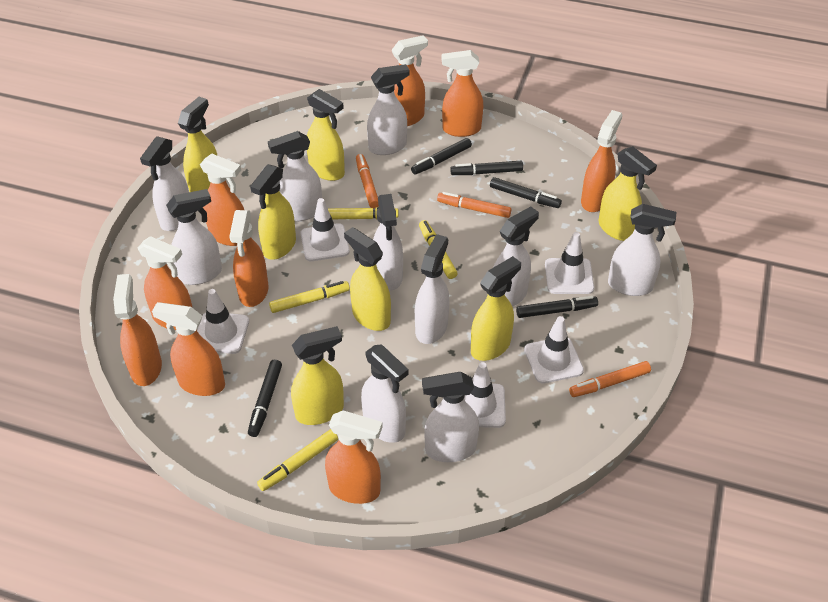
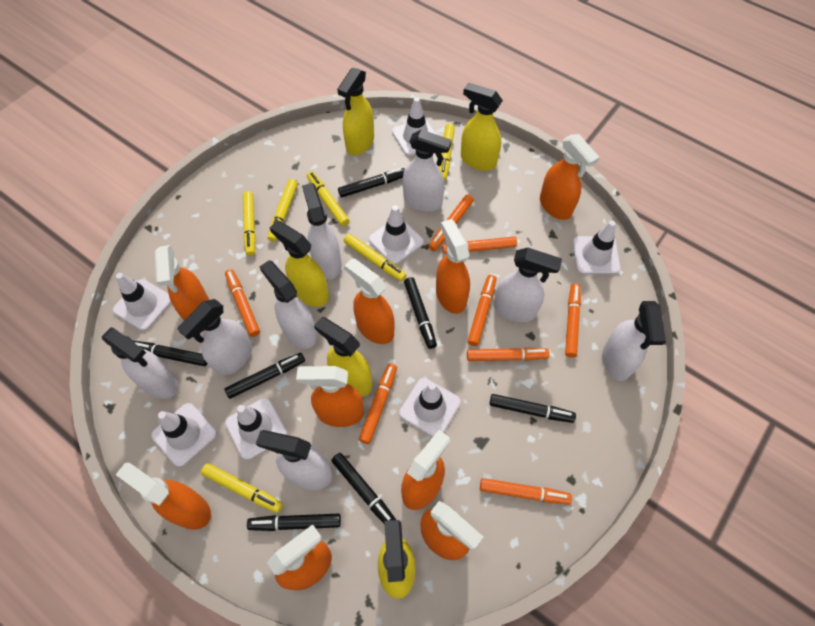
black marker: 5 -> 7
orange marker: 3 -> 8
white spray bottle: 10 -> 8
white traffic cone: 5 -> 7
yellow marker: 4 -> 6
yellow spray bottle: 7 -> 5

